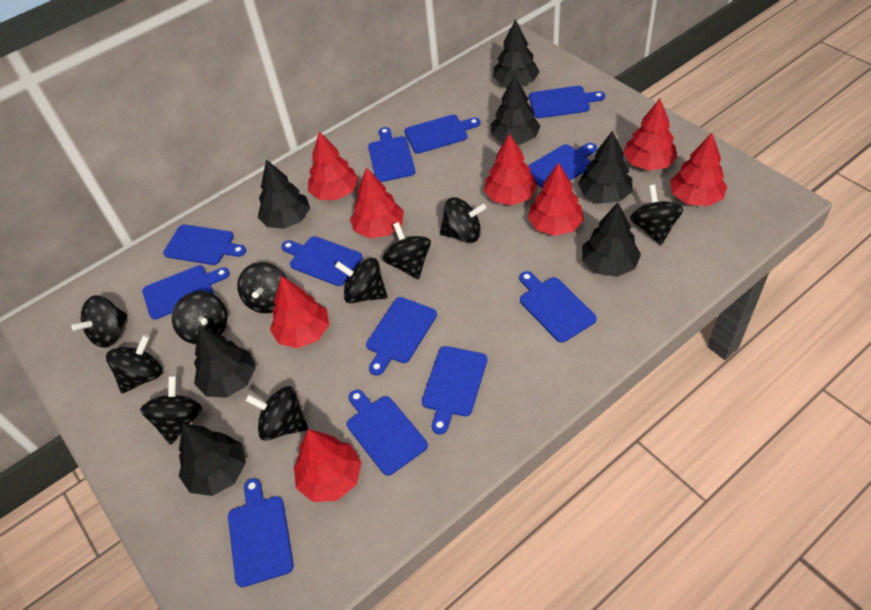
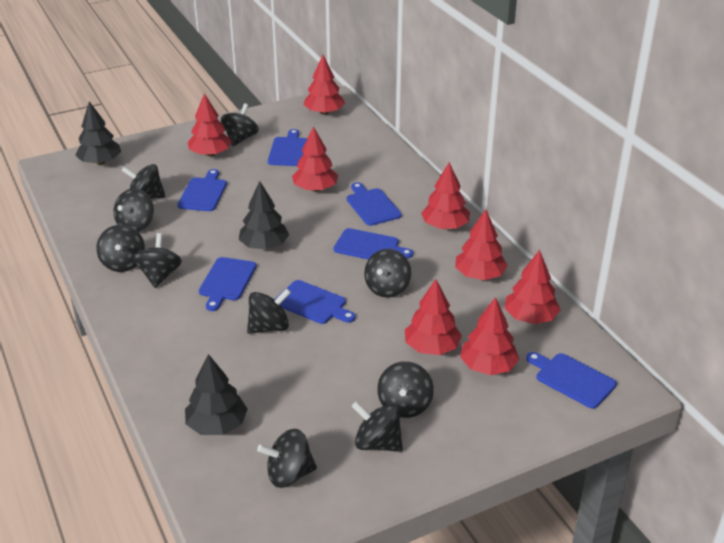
black tree: 7 -> 3
blue cutting board: 12 -> 7

